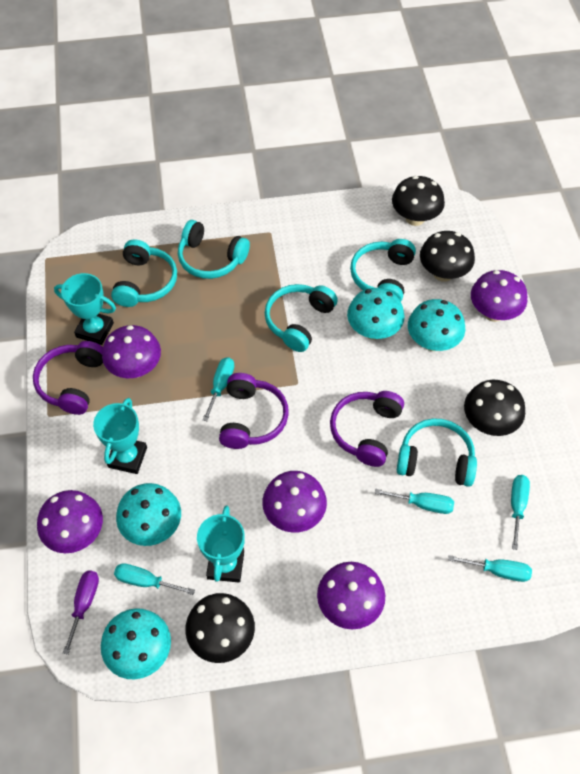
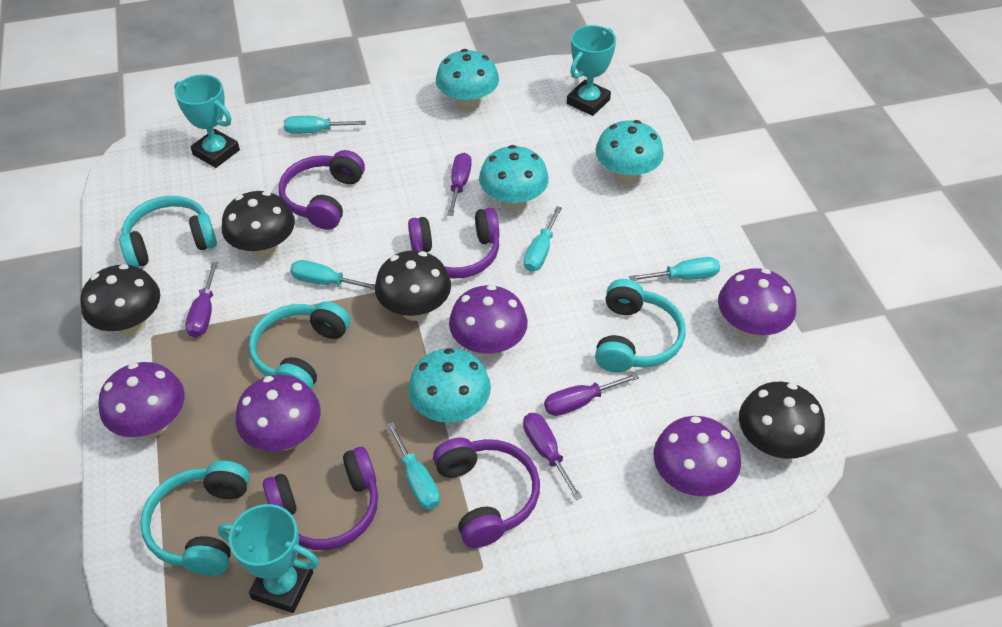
purple headphones: 3 -> 4
purple screwdriver: 1 -> 4
turquoise headphones: 5 -> 4

